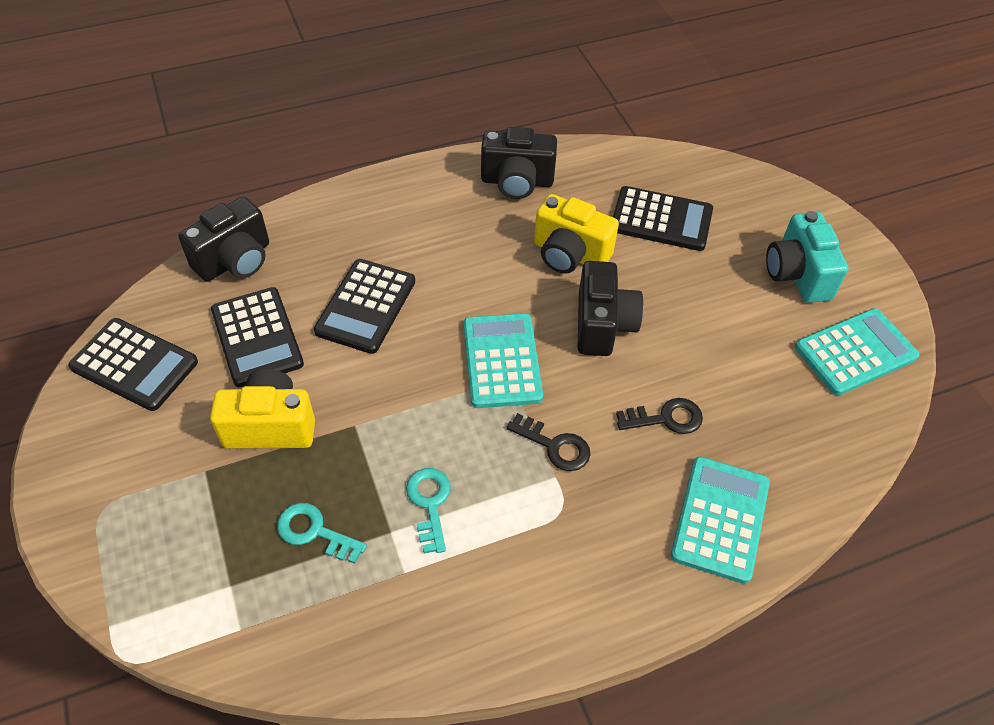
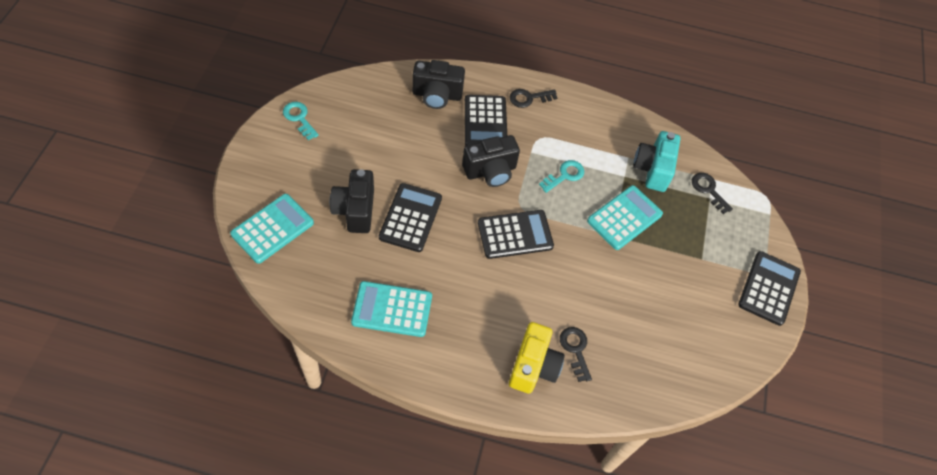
black key: 2 -> 3
yellow camera: 2 -> 1

